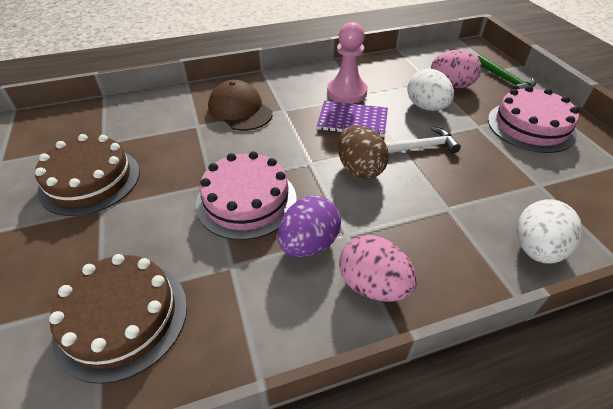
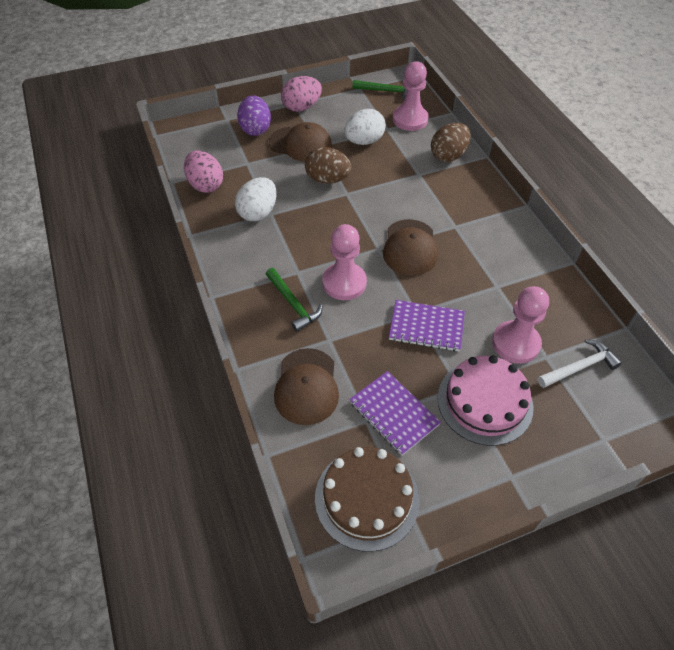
brown cake: 2 -> 1
brown cap: 1 -> 3
brown egg: 1 -> 2
green hammer: 1 -> 2
pink cake: 2 -> 1
pink pawn: 1 -> 3
purple notebook: 1 -> 2

